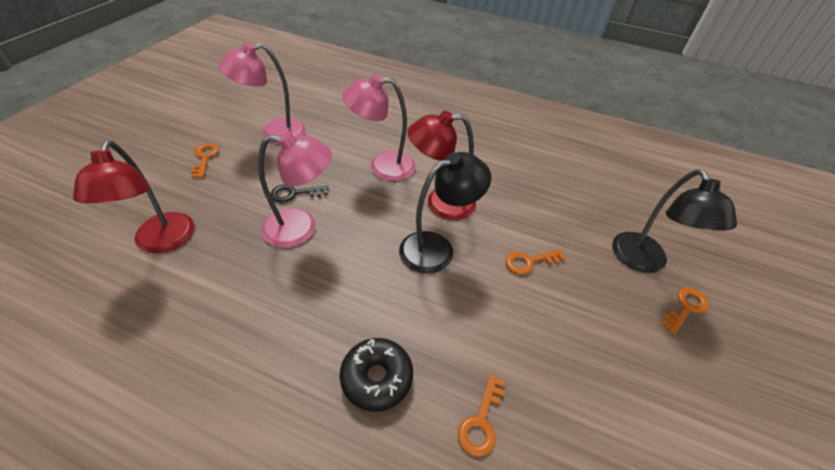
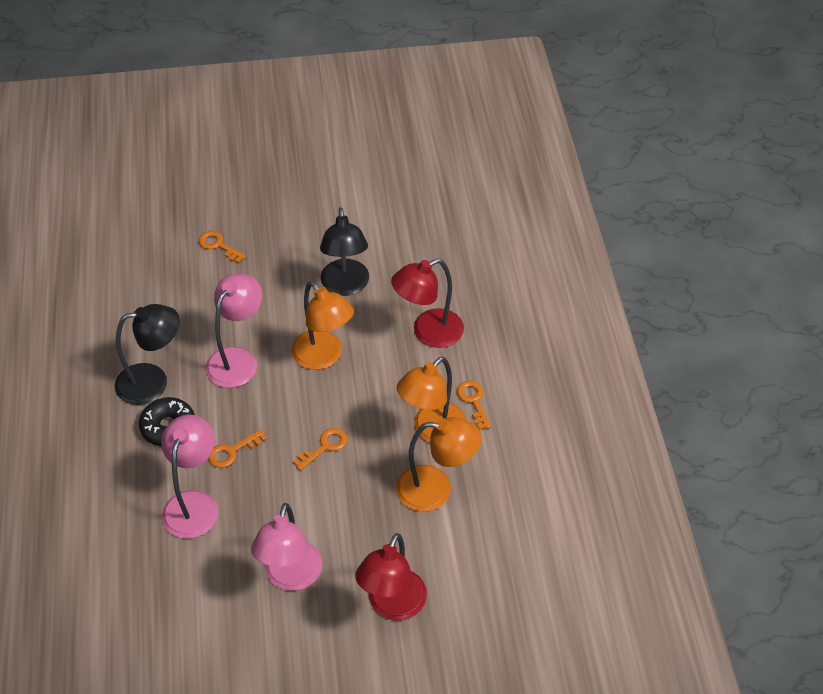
black key: 1 -> 0
orange lamp: 0 -> 3

